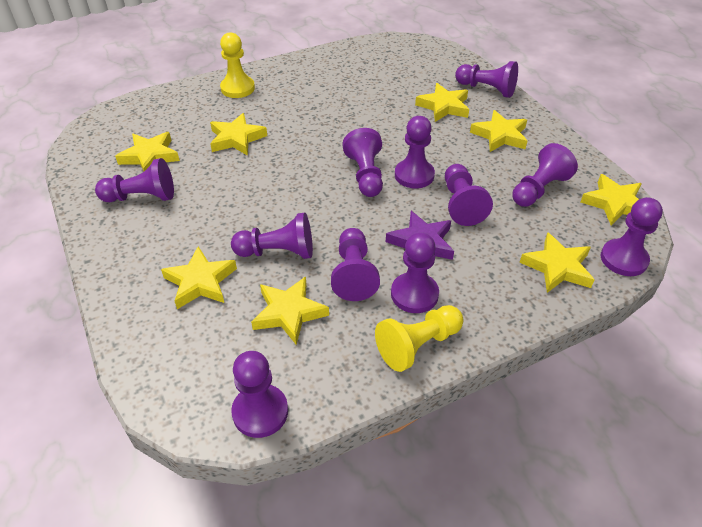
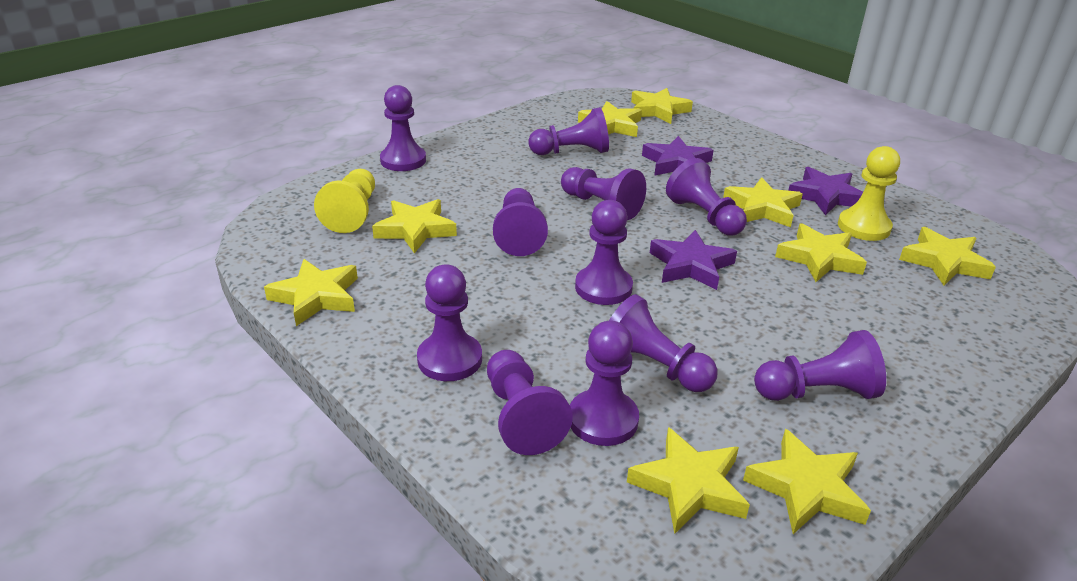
purple star: 1 -> 3
yellow star: 8 -> 9

